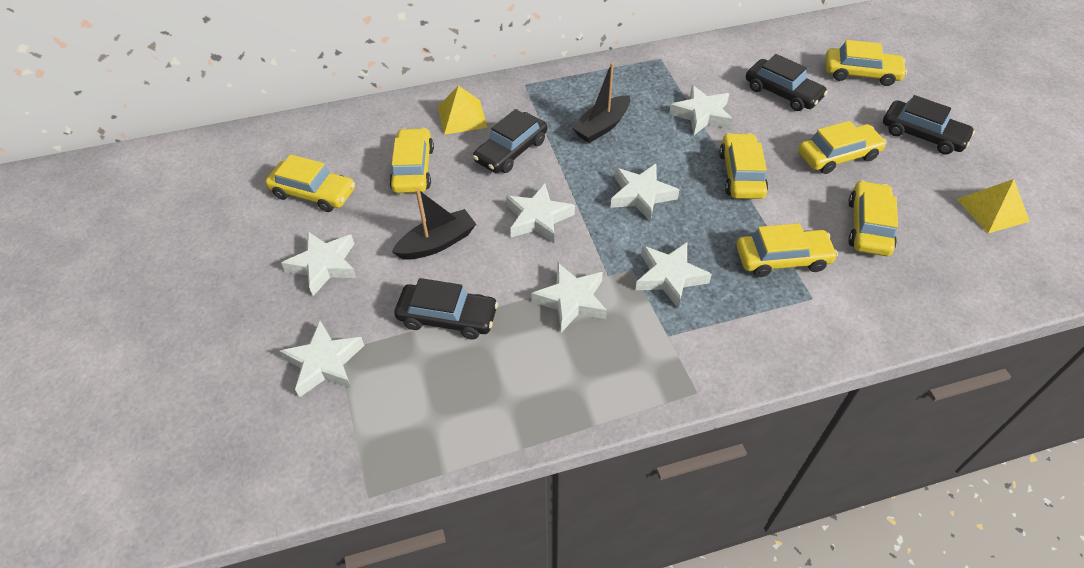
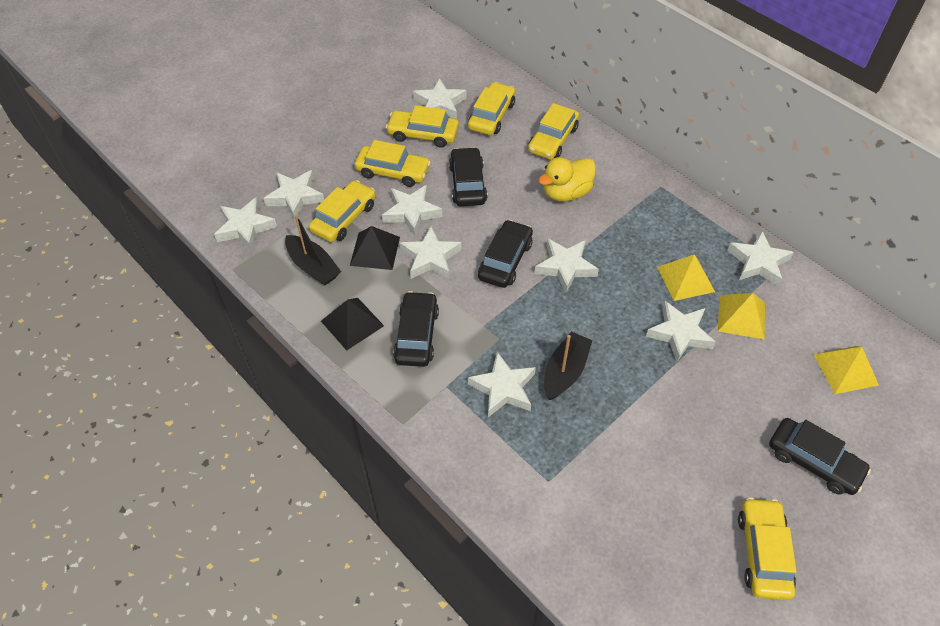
black pyramid: 0 -> 2
white star: 7 -> 9
yellow car: 7 -> 6
yellow duck: 0 -> 1
yellow pyramid: 2 -> 3

